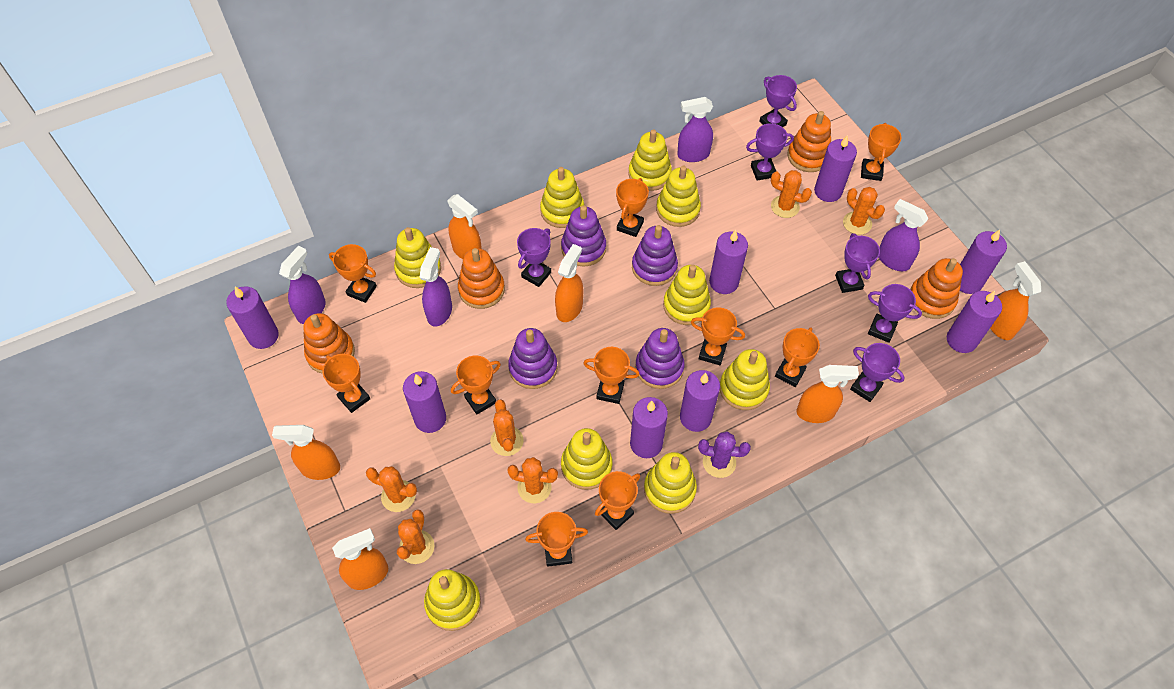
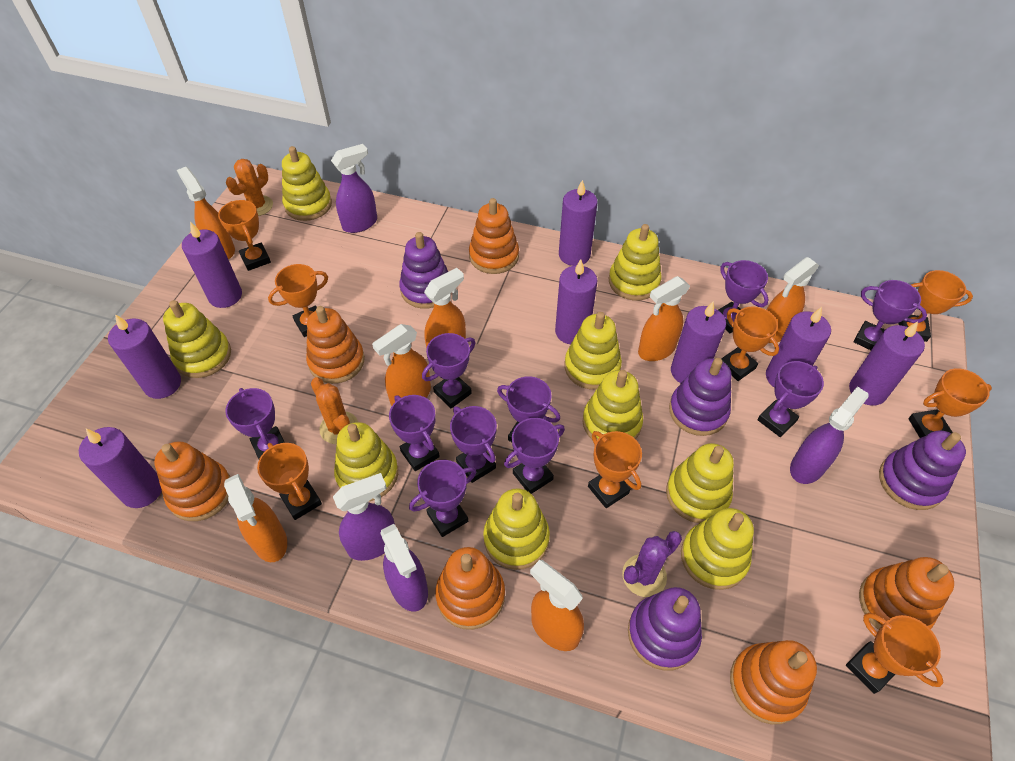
orange cactus: 6 -> 2
orange spray bottle: 6 -> 7
orange stacking toy: 4 -> 6
orange trophy: 10 -> 8
purple trophy: 6 -> 10

